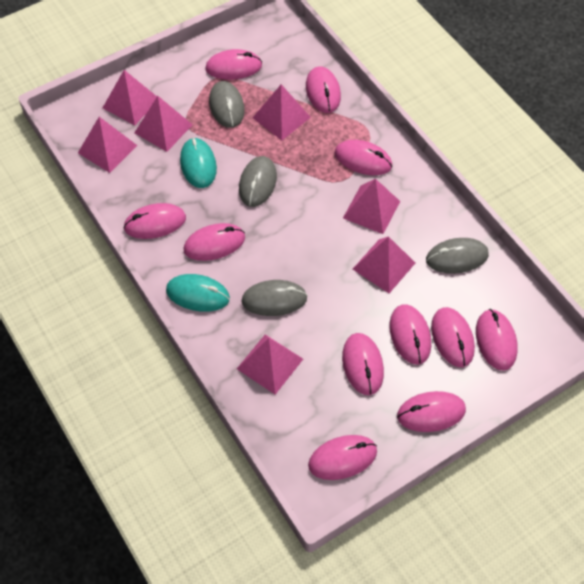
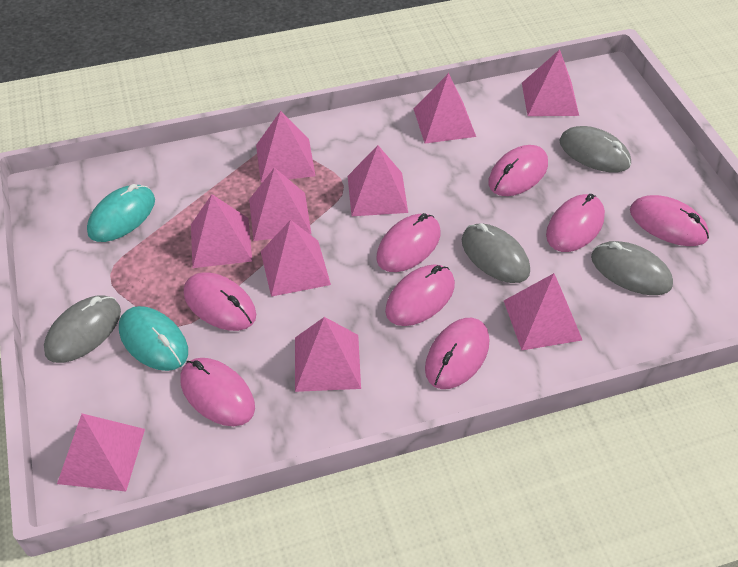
pink mouse: 11 -> 8
pink pyramid: 7 -> 10

